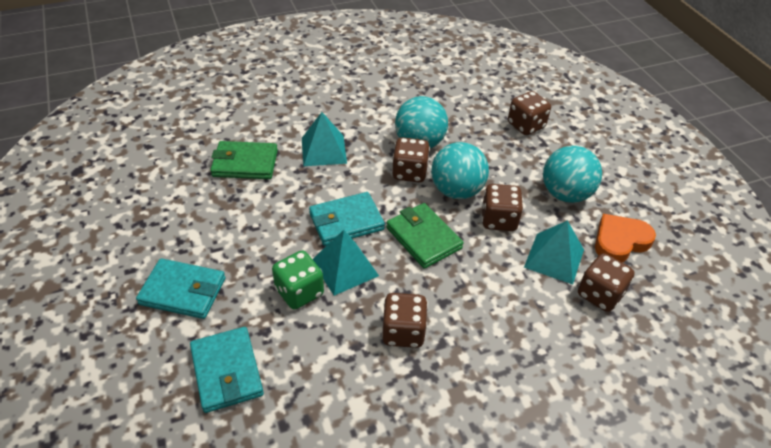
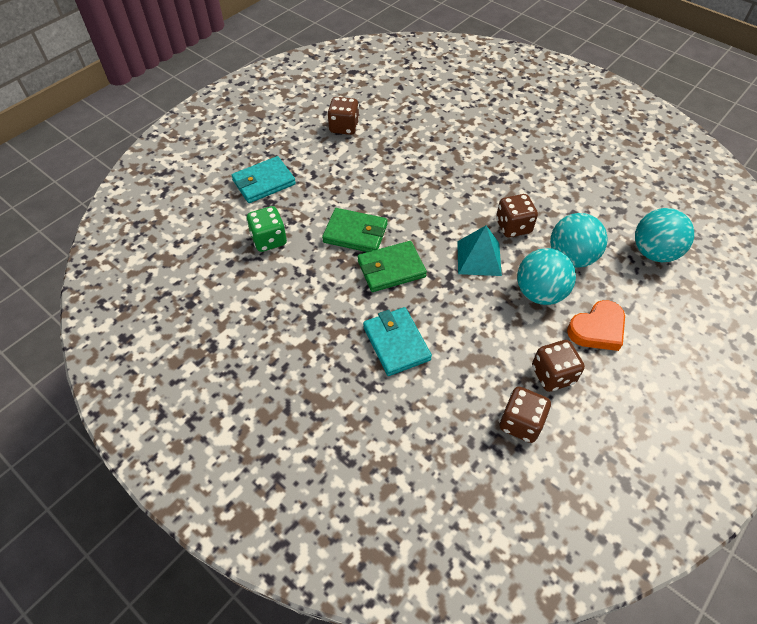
brown dice: 5 -> 4
turquoise pyramid: 3 -> 1
turquoise wallet: 3 -> 2

